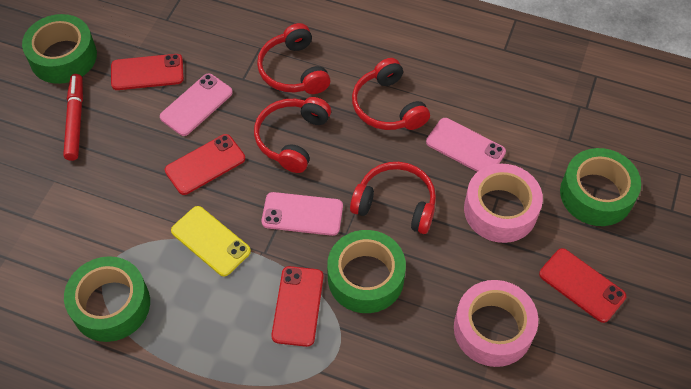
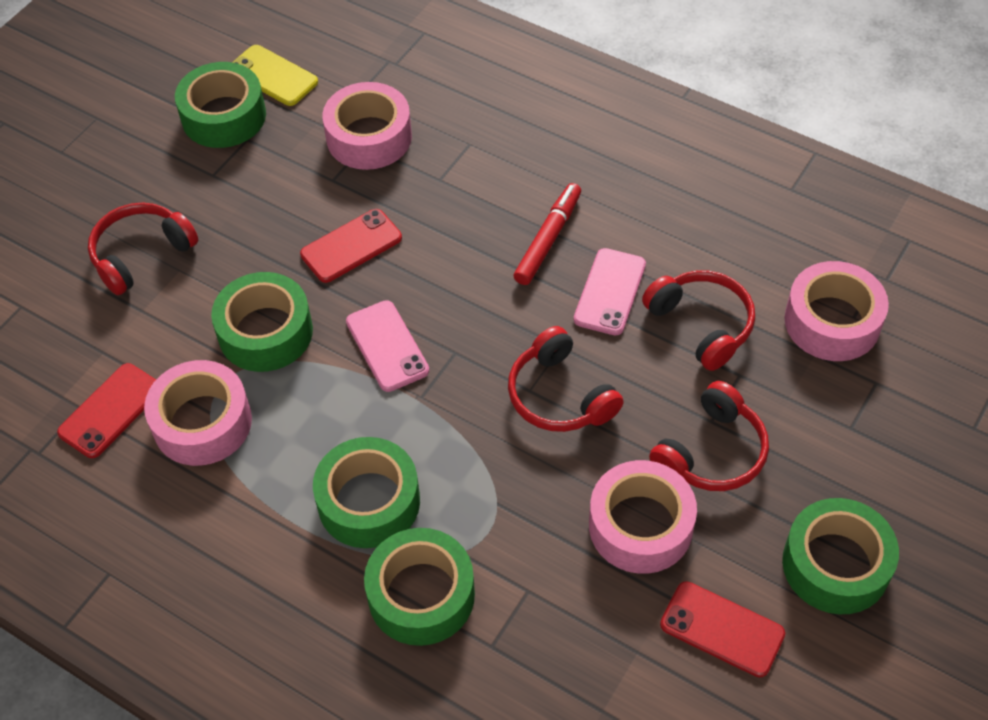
green tape: 4 -> 5
pink phone: 3 -> 2
pink tape: 2 -> 4
red phone: 4 -> 3

